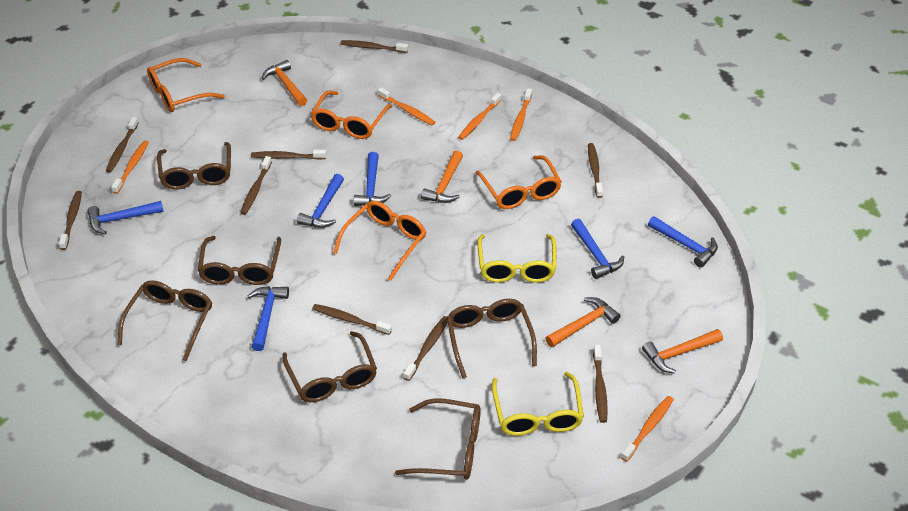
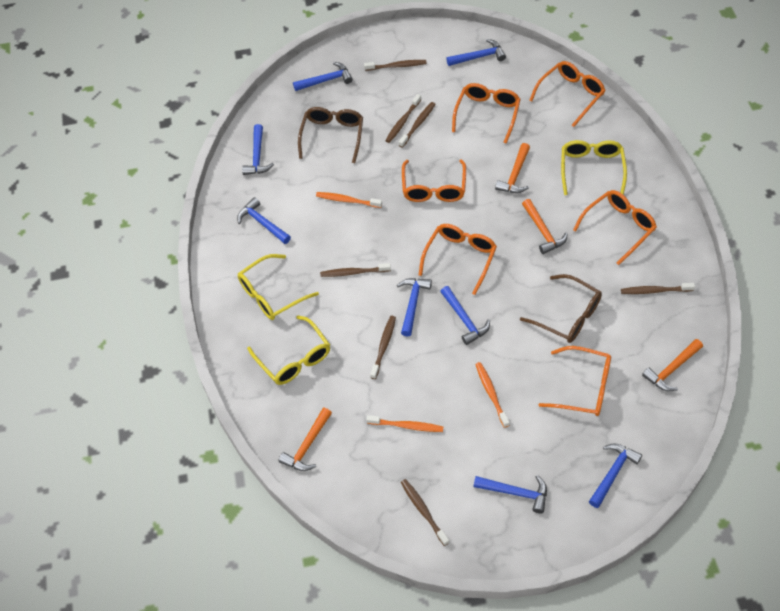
blue hammer: 6 -> 8
brown glasses: 6 -> 2
brown toothbrush: 9 -> 7
orange glasses: 4 -> 6
orange toothbrush: 5 -> 3
yellow glasses: 2 -> 3

